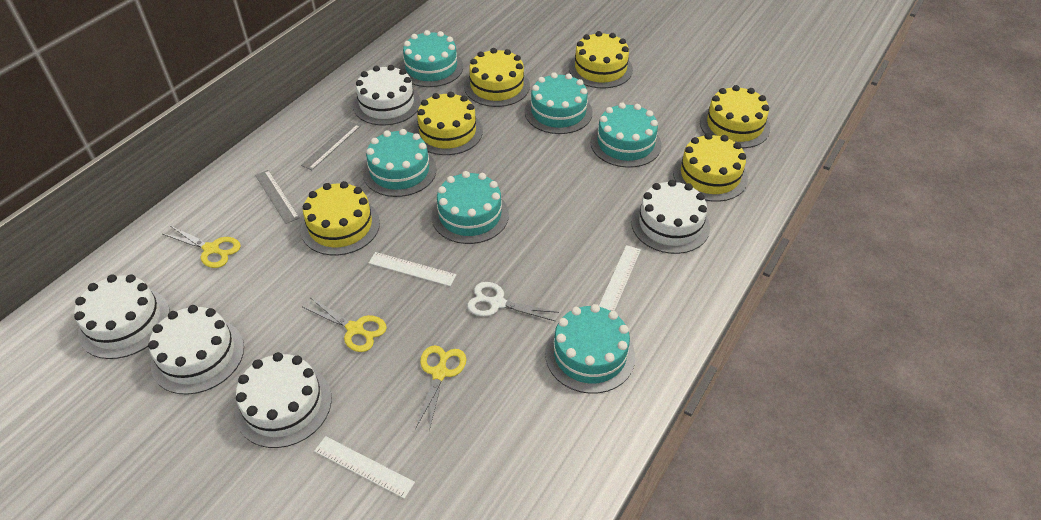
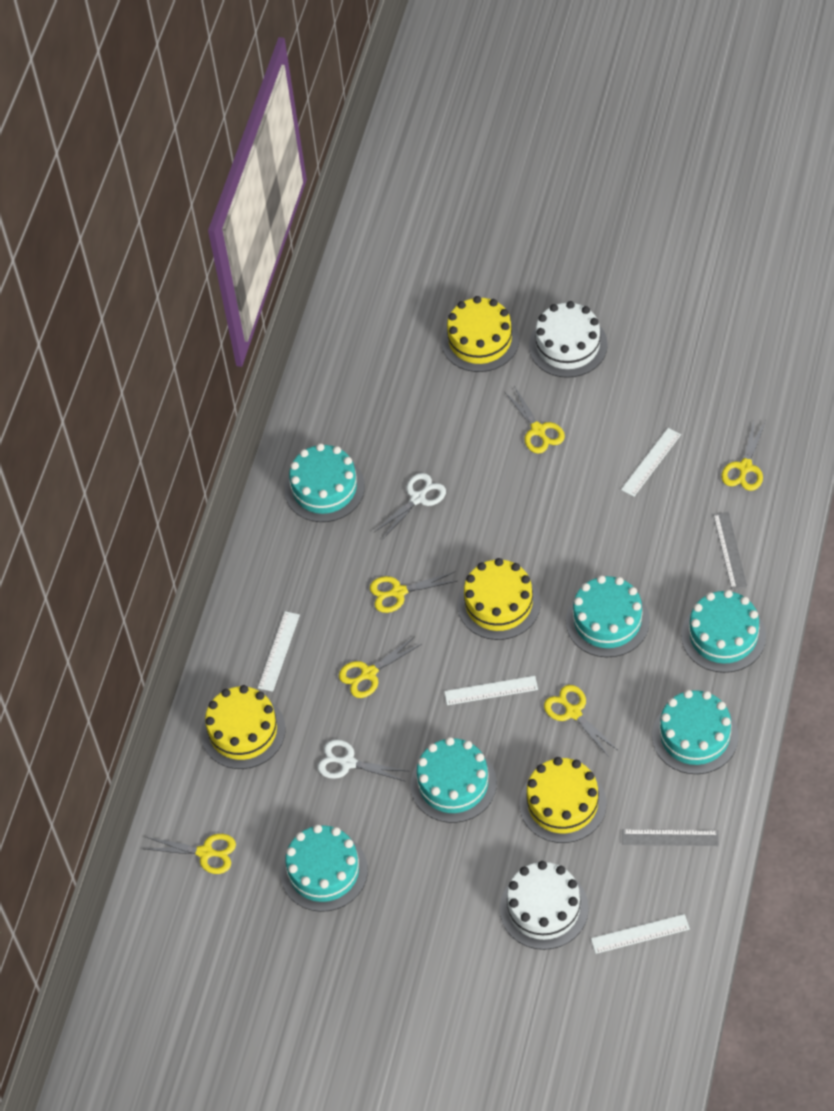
white cake: 5 -> 2
white ruler: 3 -> 4
white scissors: 1 -> 2
yellow cake: 6 -> 4
yellow scissors: 3 -> 6

